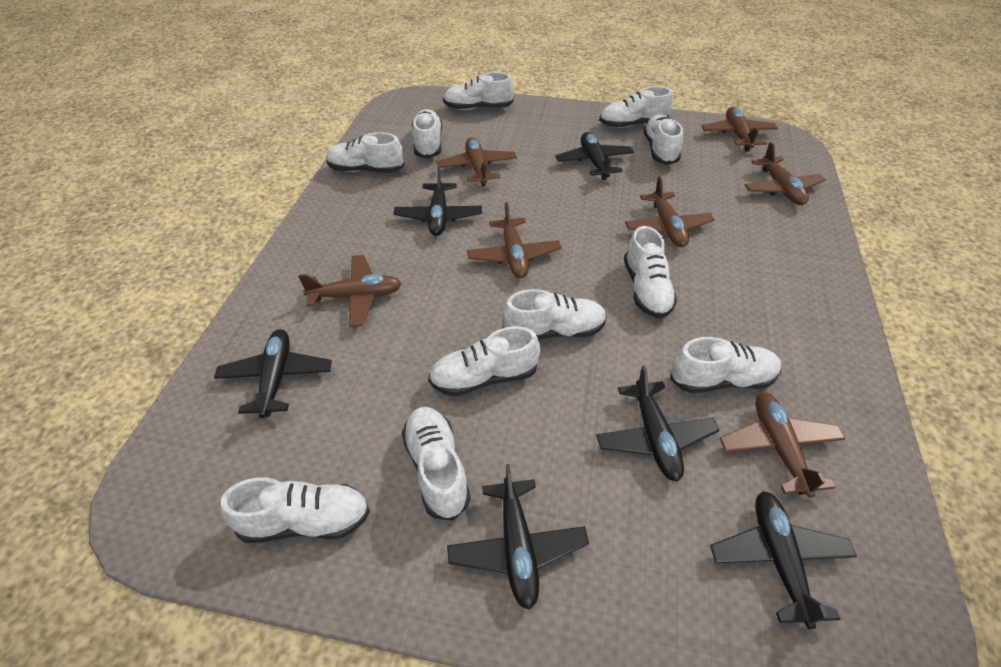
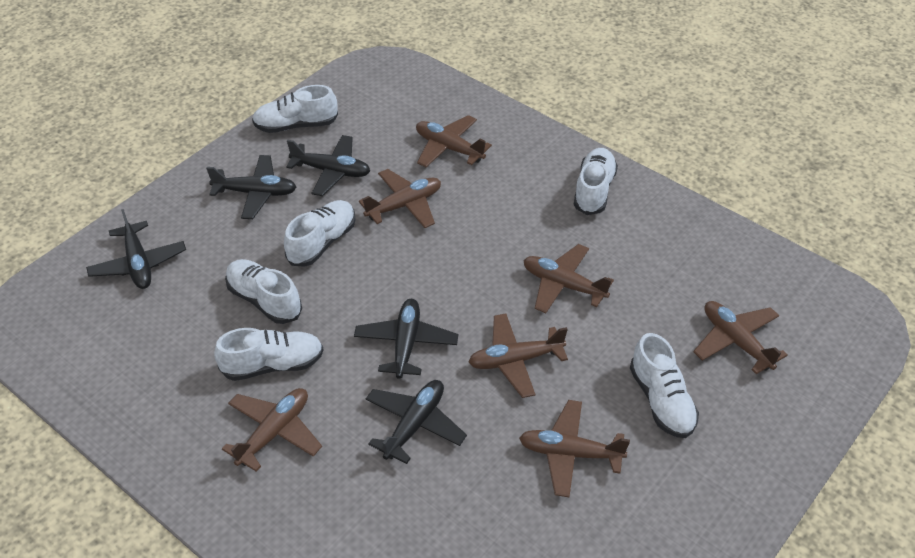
black plane: 6 -> 5
white shoe: 11 -> 6

